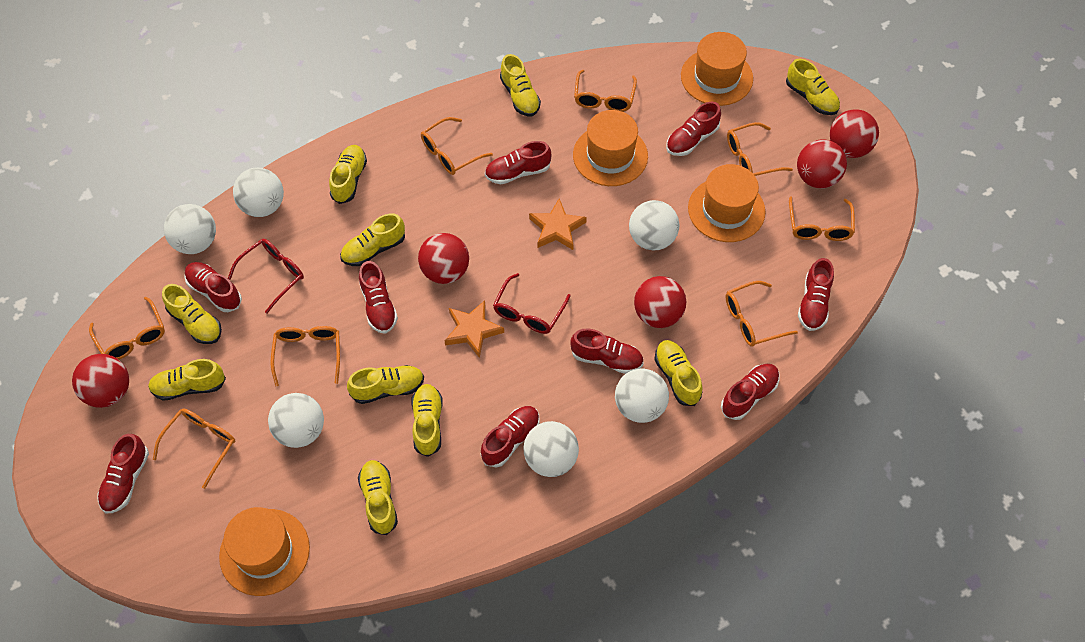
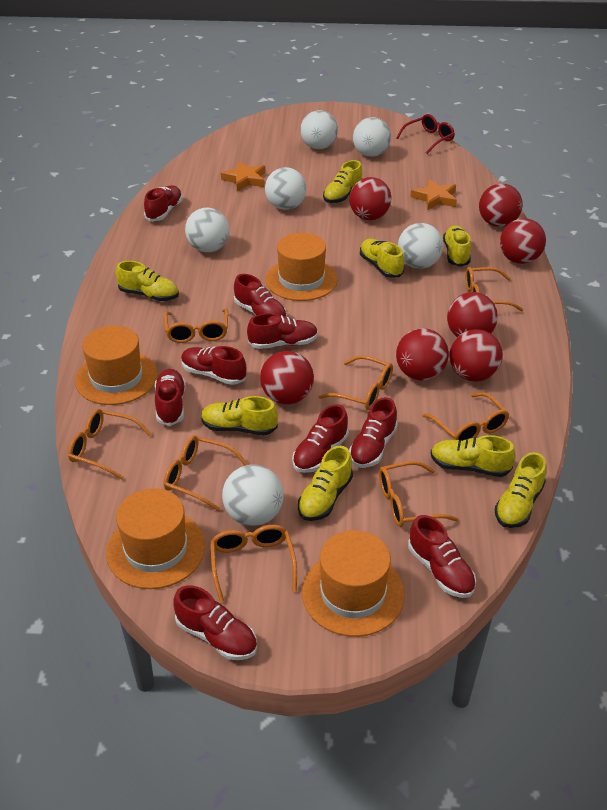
red ball: 5 -> 7
red glasses: 2 -> 1
yellow shoe: 10 -> 8

